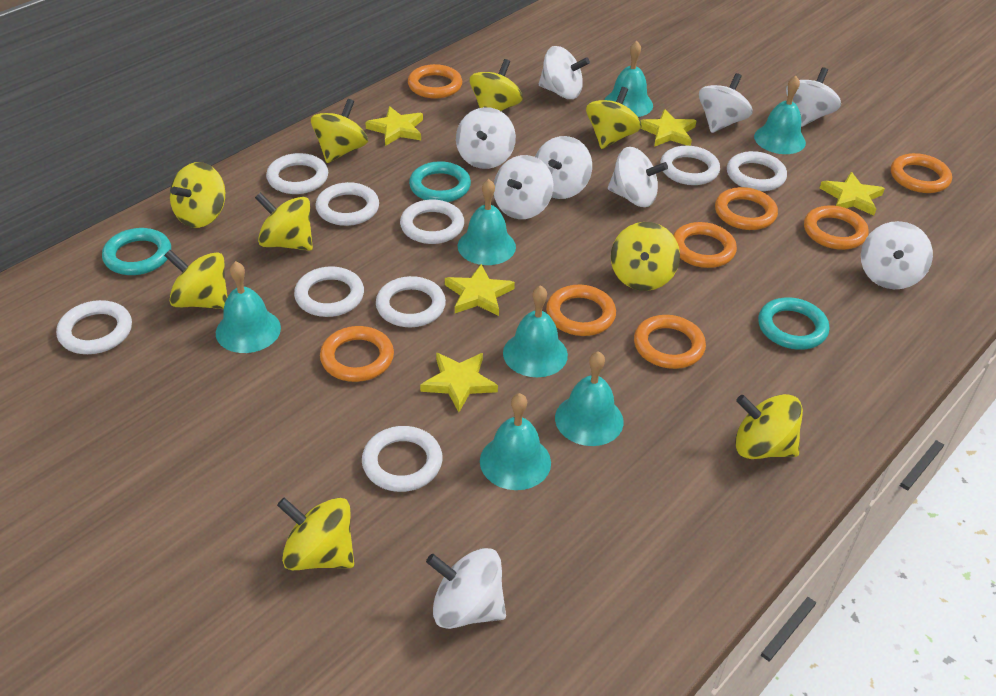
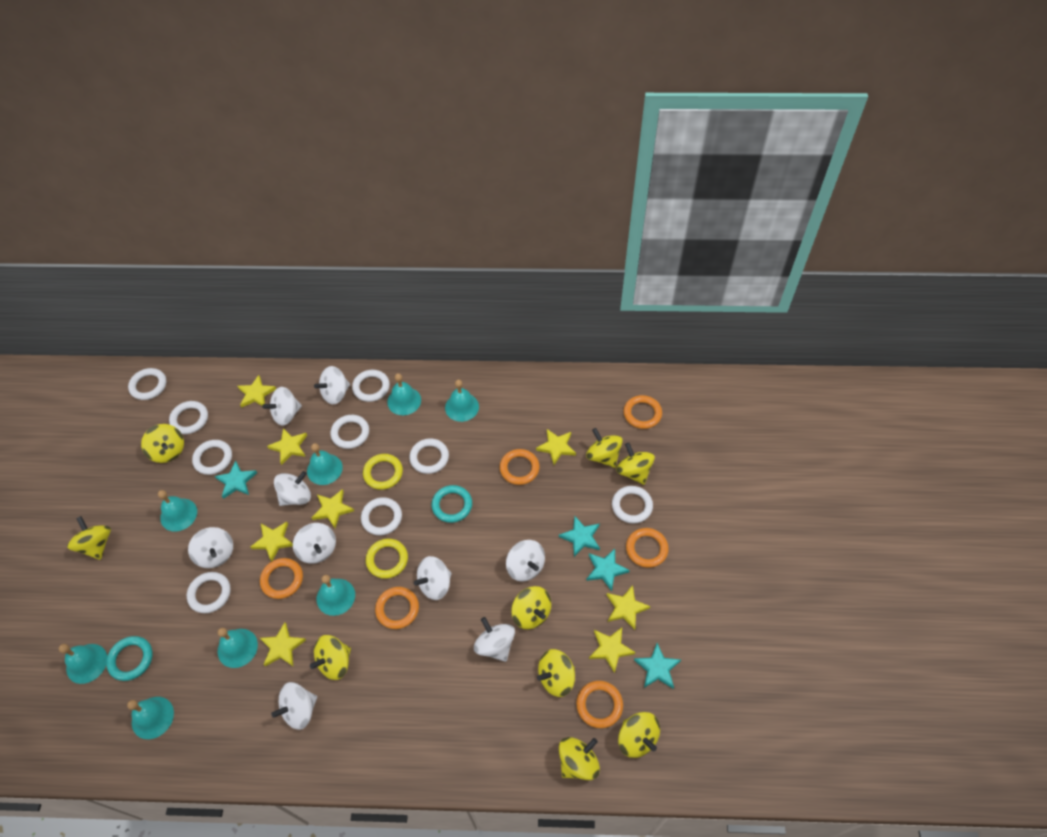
orange ring: 8 -> 6
turquoise bell: 7 -> 8
turquoise ring: 3 -> 2
turquoise star: 0 -> 4
yellow ring: 0 -> 2
yellow star: 5 -> 8

